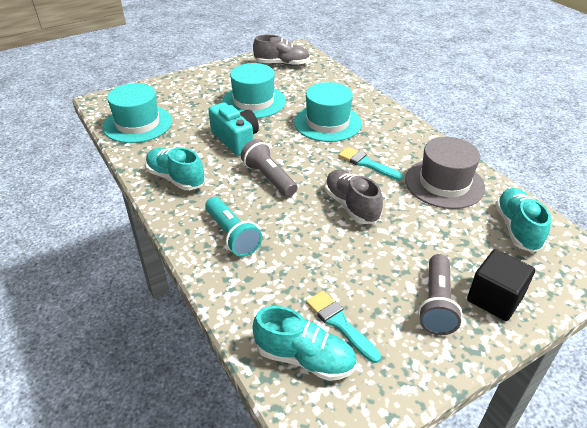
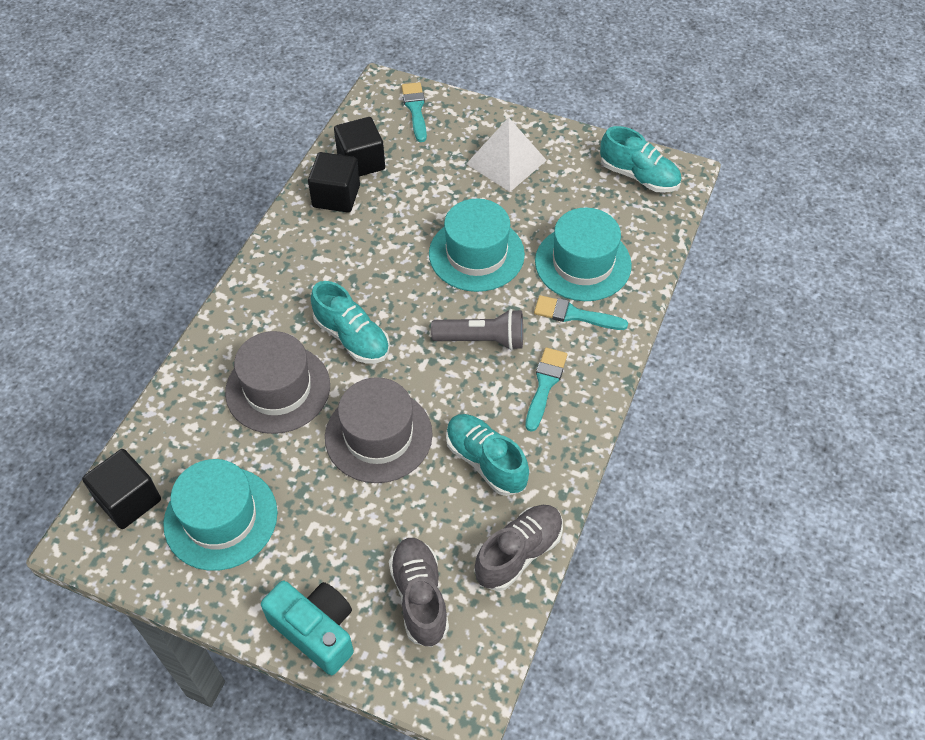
black cube: 1 -> 3
grey flashlight: 2 -> 1
grey hat: 1 -> 2
turquoise brush: 2 -> 3
turquoise flashlight: 1 -> 0
white pyramid: 0 -> 1

